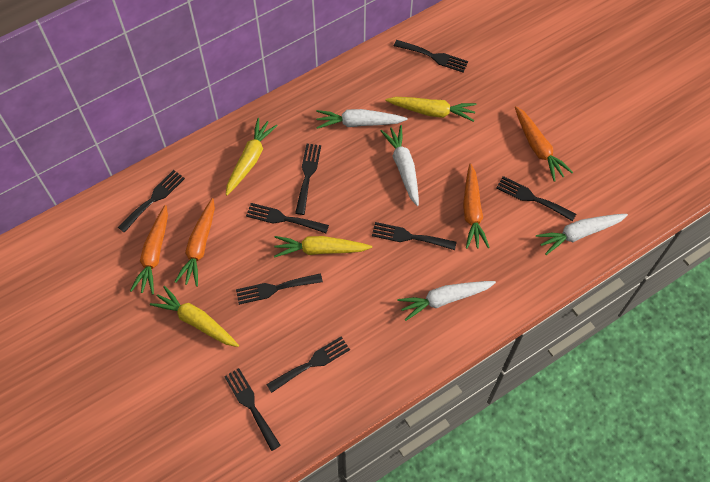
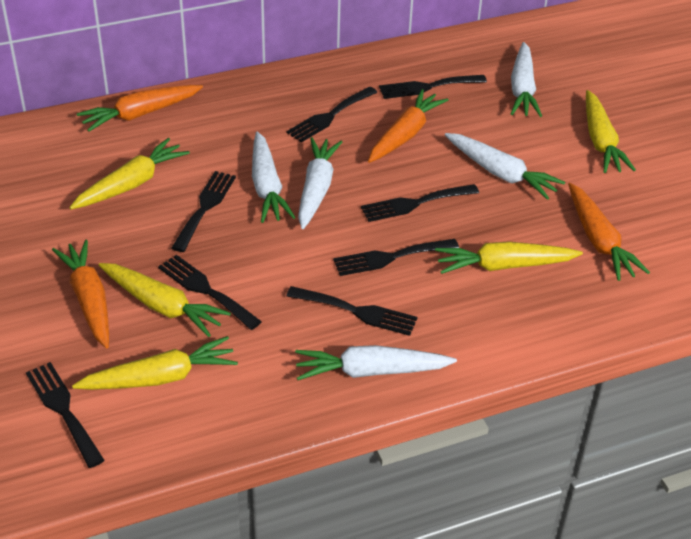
black fork: 9 -> 8
white carrot: 4 -> 5
yellow carrot: 4 -> 5

